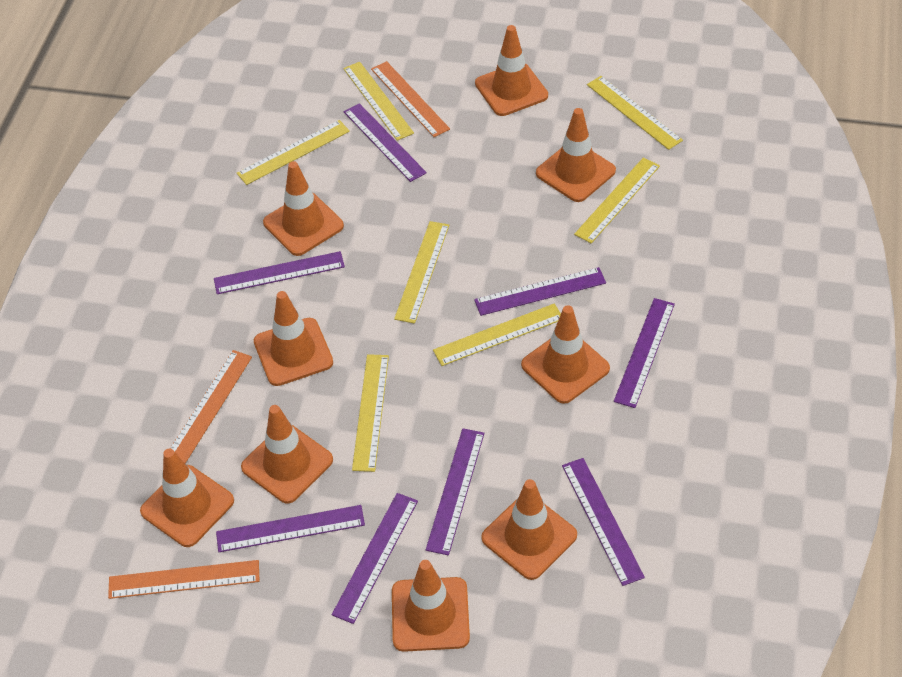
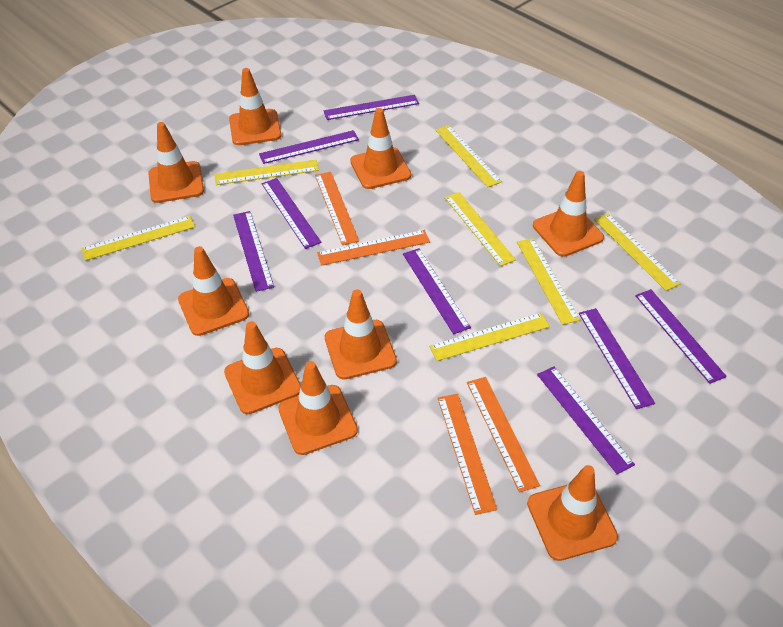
orange ruler: 3 -> 4

